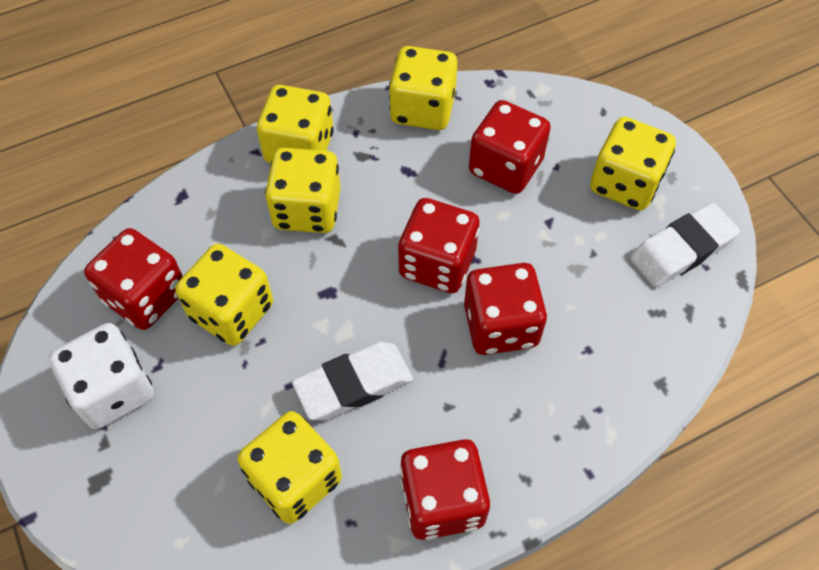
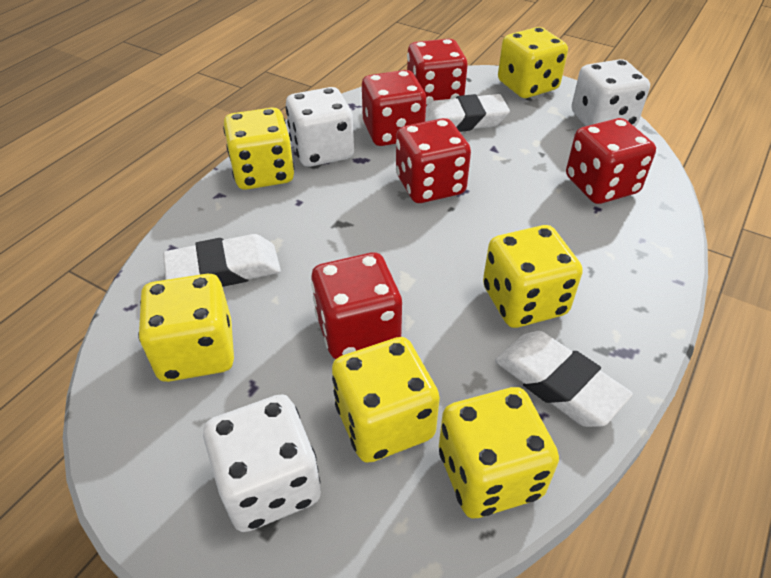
white dice: 1 -> 3
white eraser: 2 -> 3

